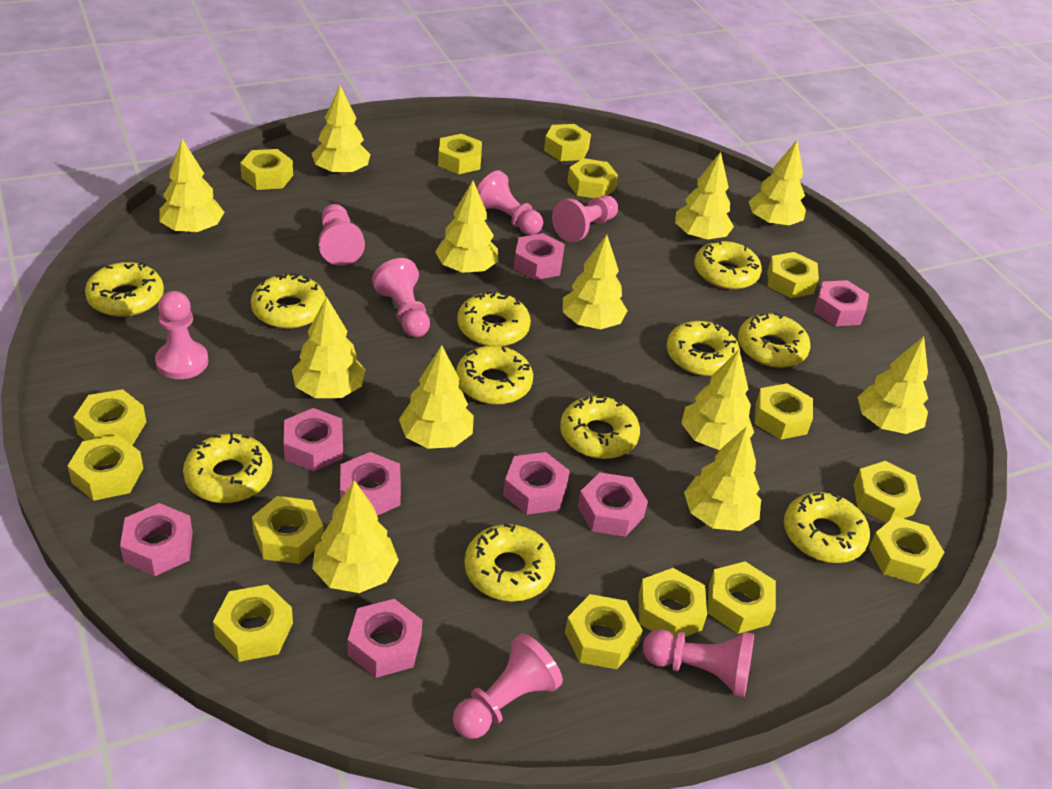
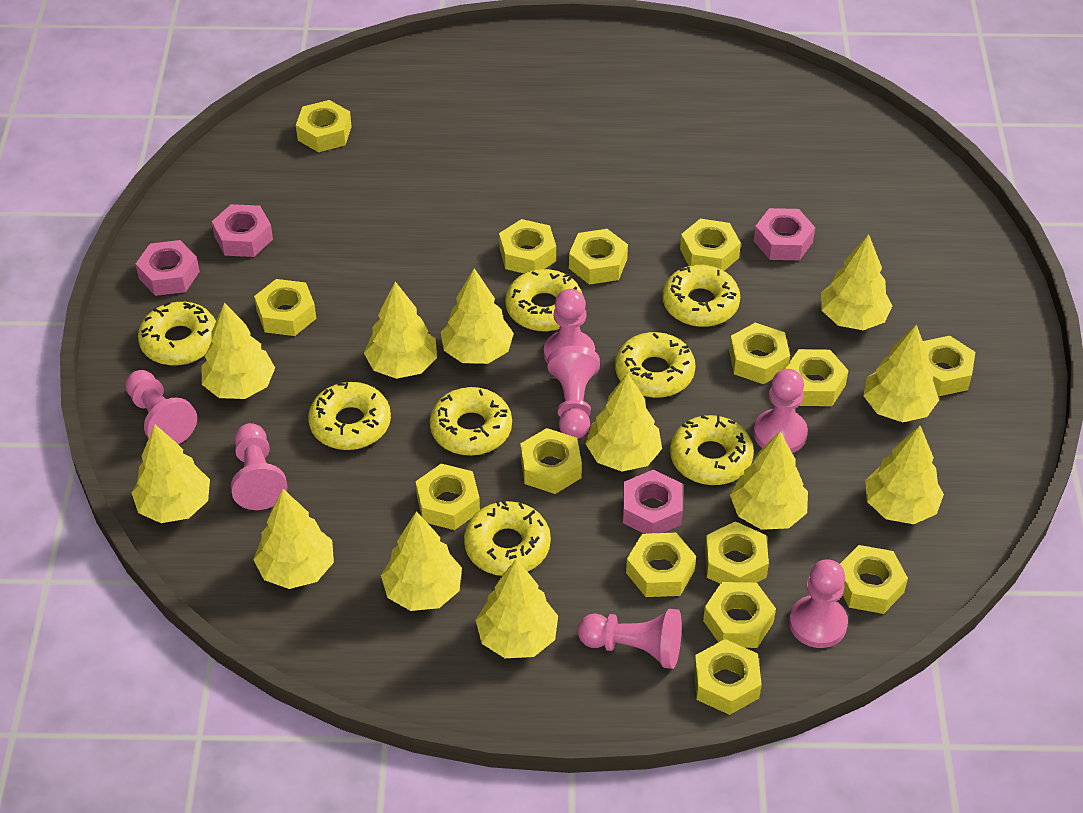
pink nut: 8 -> 4
yellow donut: 11 -> 8

